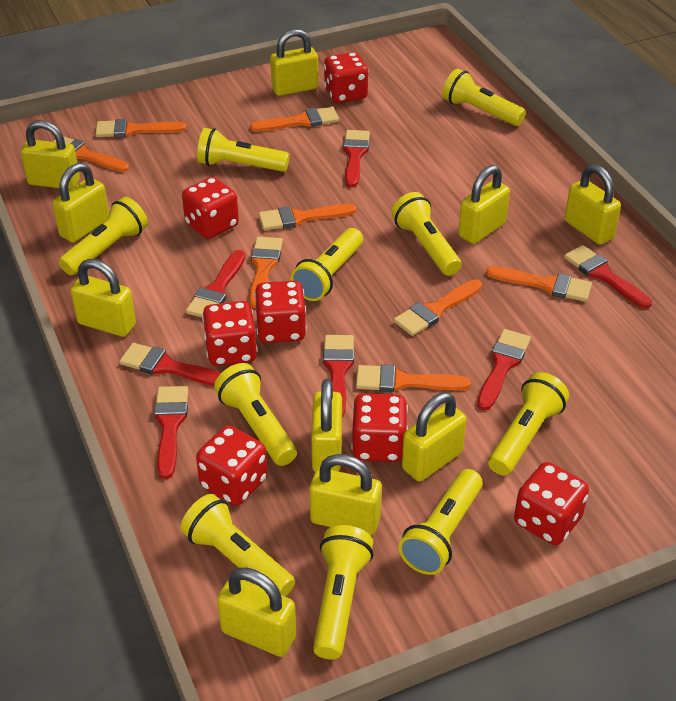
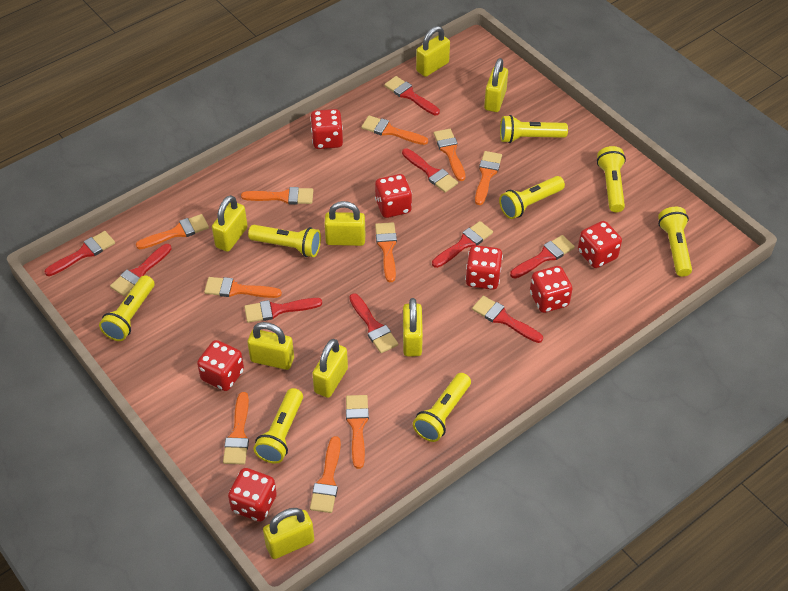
orange brush: 8 -> 10
red brush: 7 -> 9
yellow flashlight: 10 -> 8
yellow padlock: 10 -> 8

